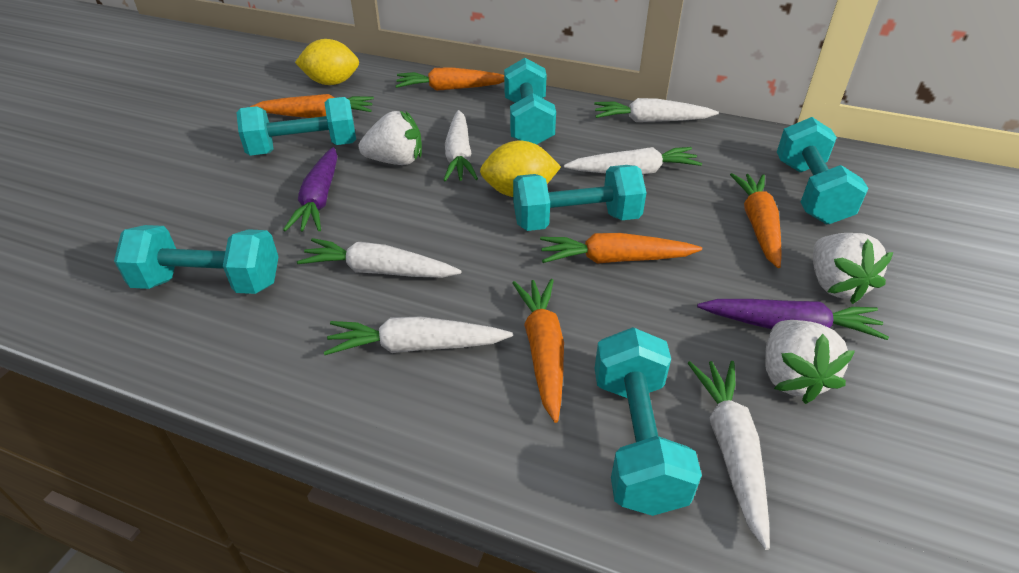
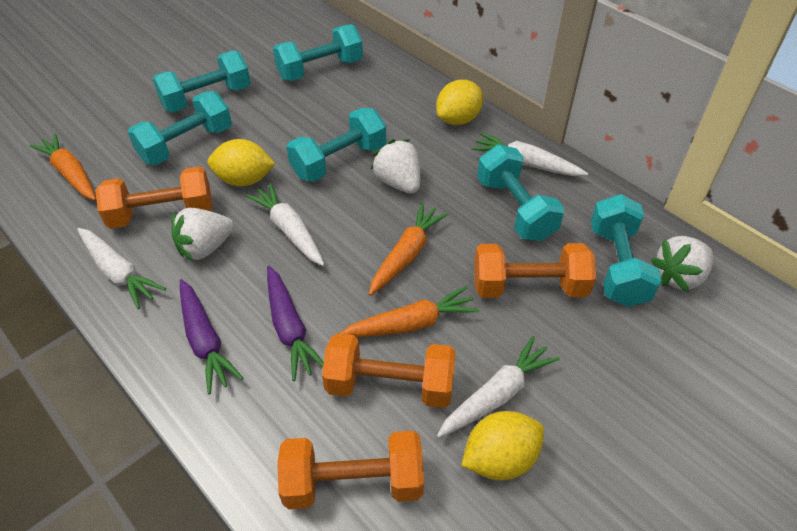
orange carrot: 5 -> 3
orange dumbbell: 0 -> 4
white carrot: 6 -> 4
yellow lemon: 2 -> 3

